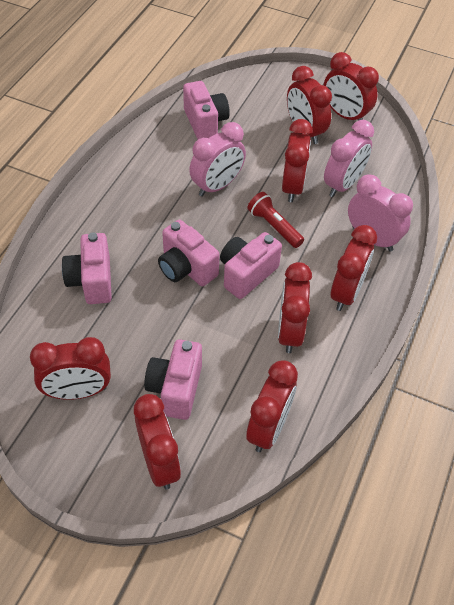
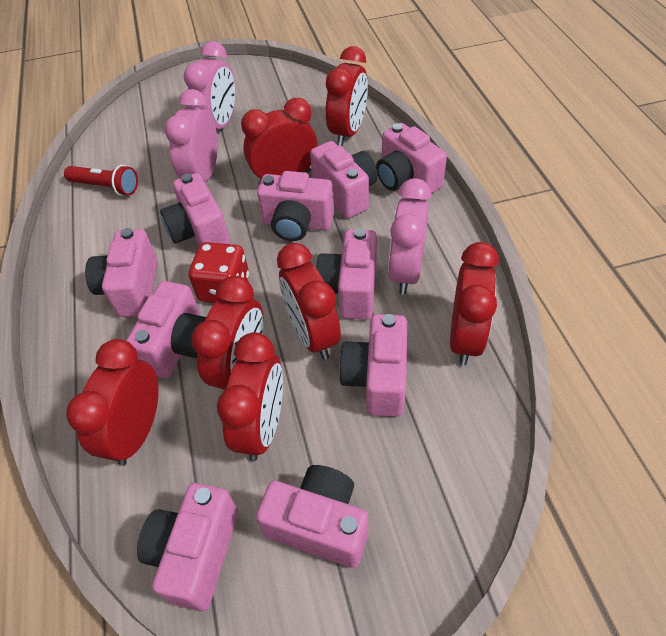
pink camera: 5 -> 10
red clock: 8 -> 7
red dice: 0 -> 1

